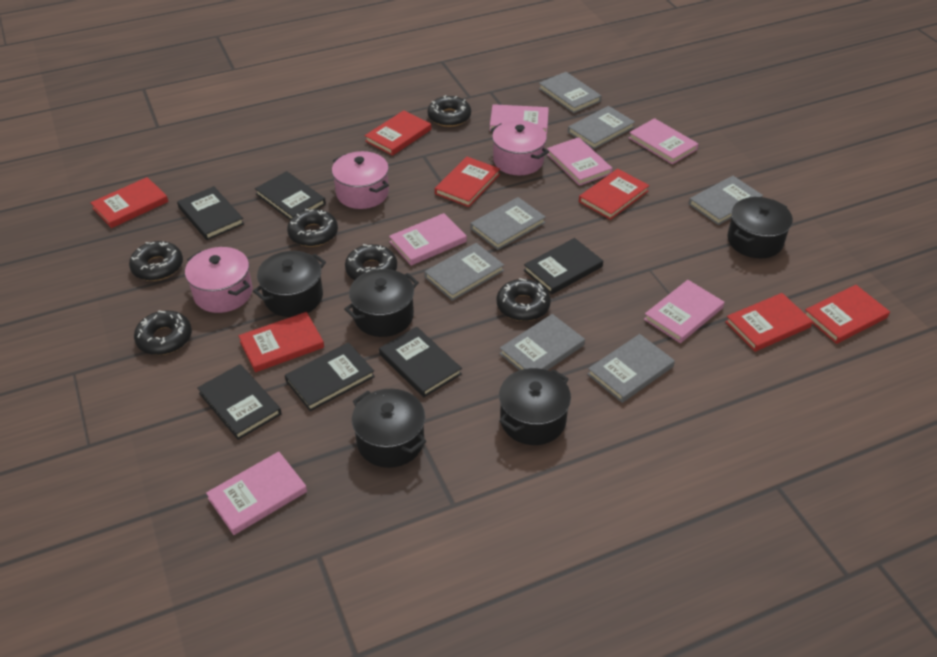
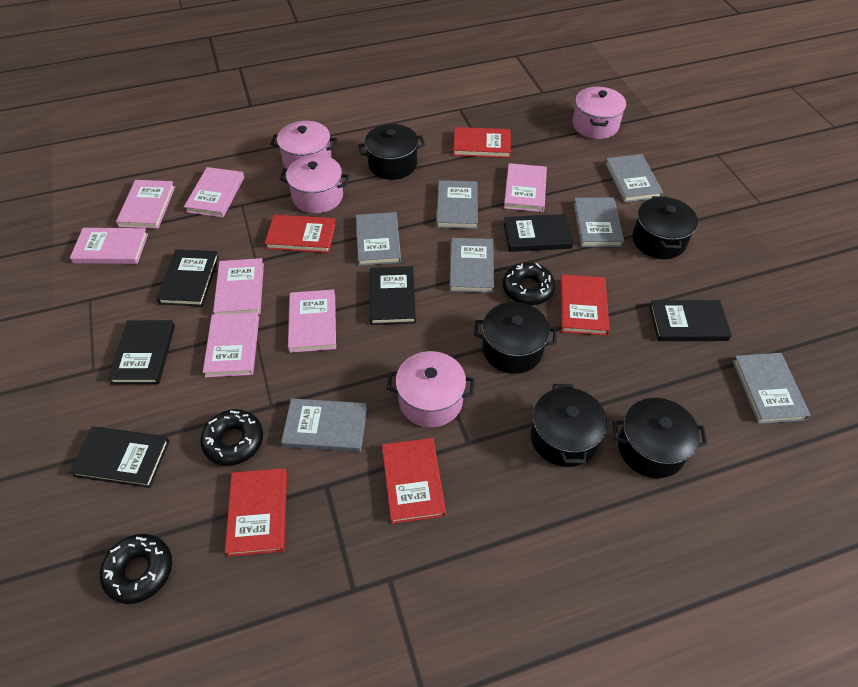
black donut: 6 -> 3
pink book: 6 -> 7
pink pot: 3 -> 4
red book: 7 -> 5

